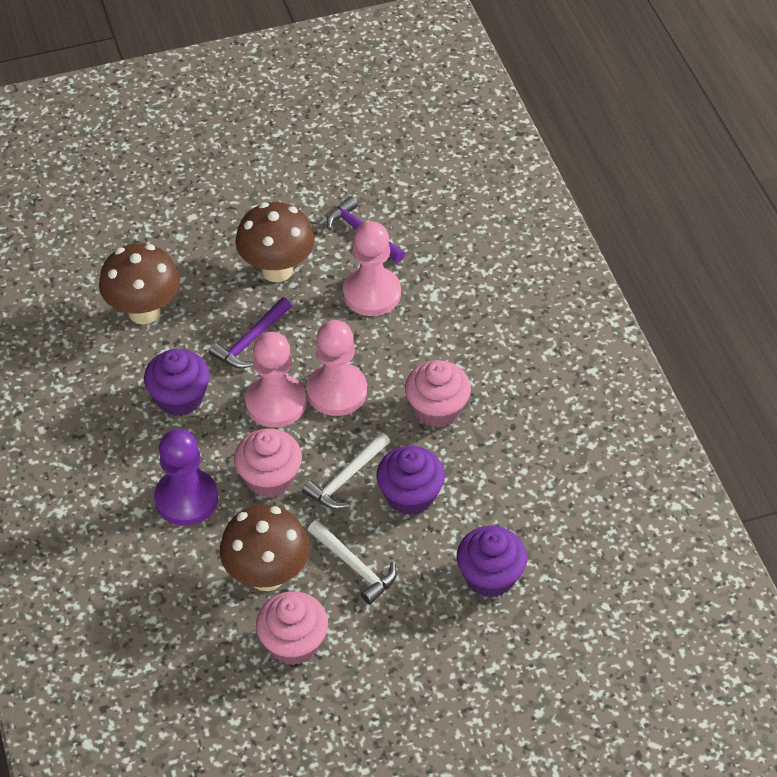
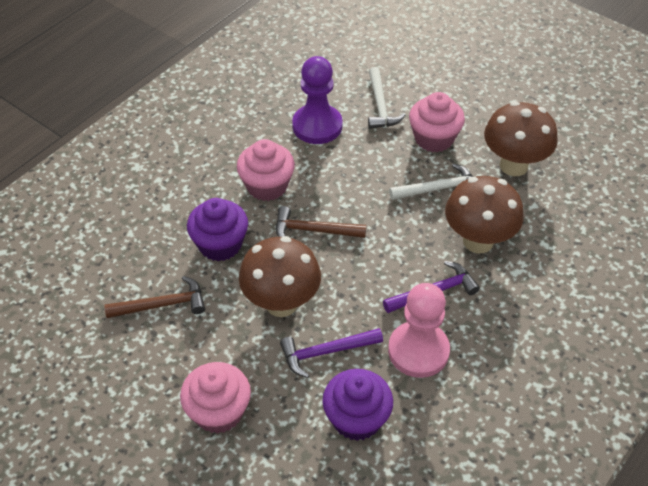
brown hammer: 0 -> 2
pink pawn: 3 -> 1
purple cupcake: 3 -> 2

